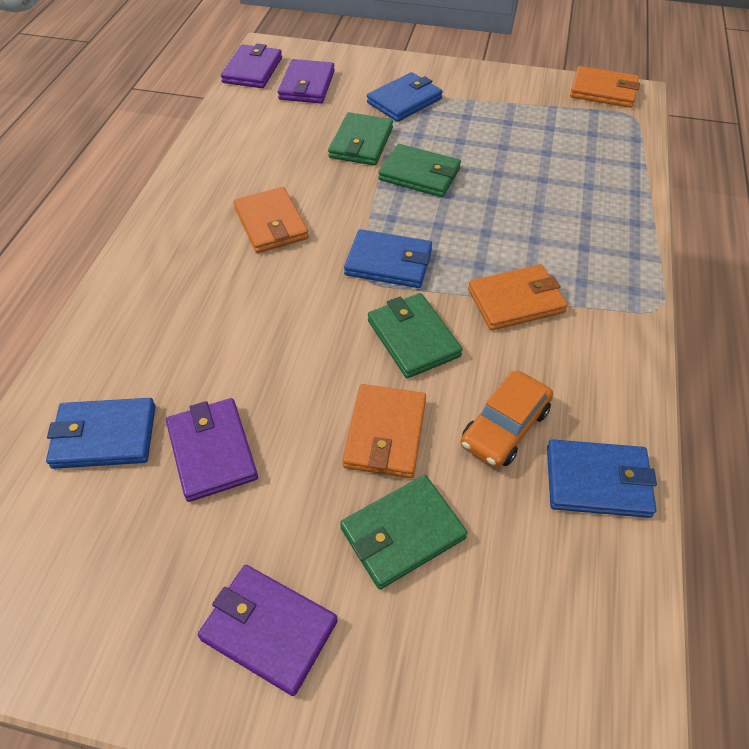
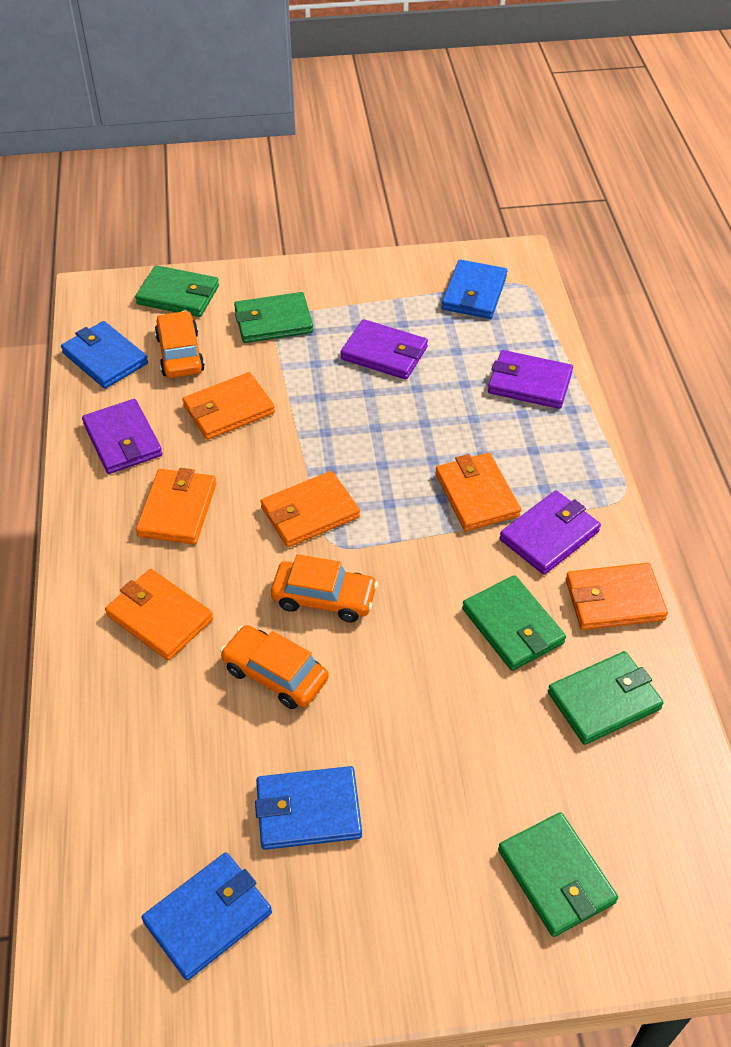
green wallet: 4 -> 5
orange car: 1 -> 3
orange wallet: 4 -> 6

